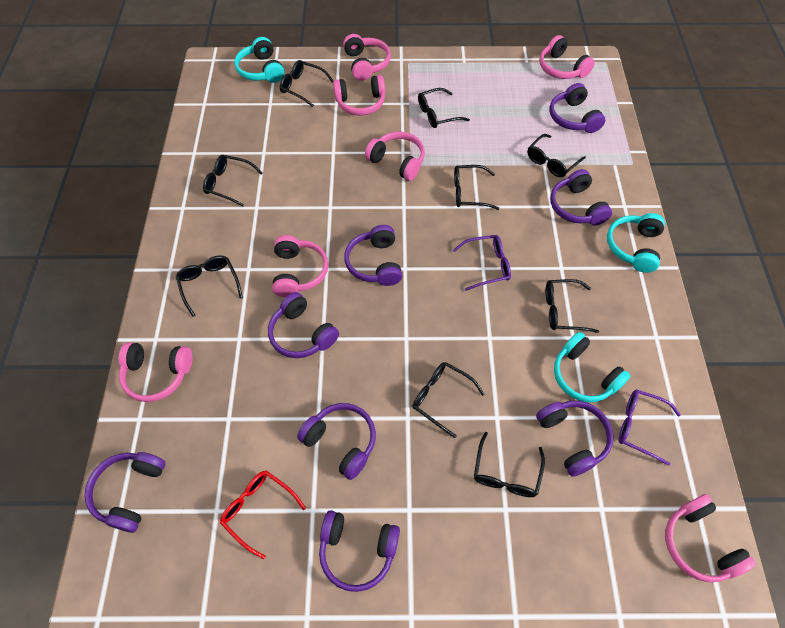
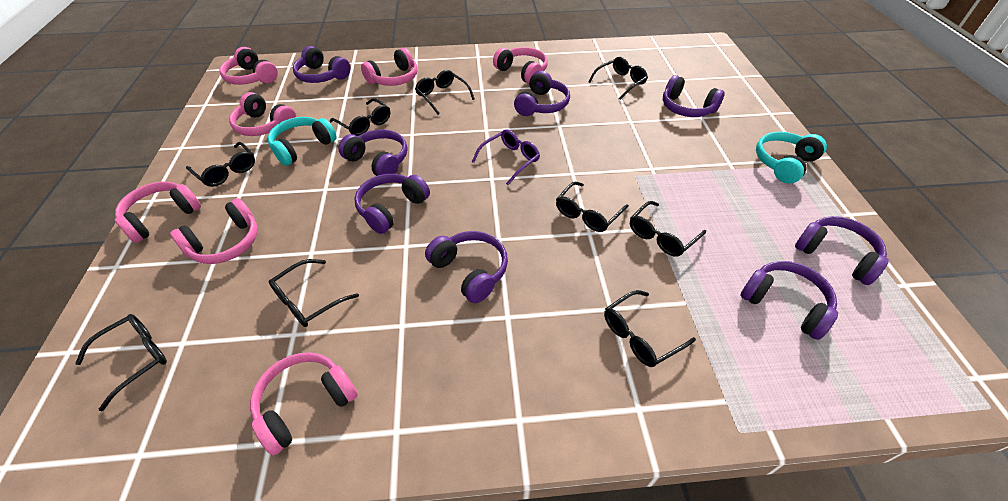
purple glasses: 2 -> 1
red glasses: 1 -> 0
turquoise headphones: 3 -> 2

